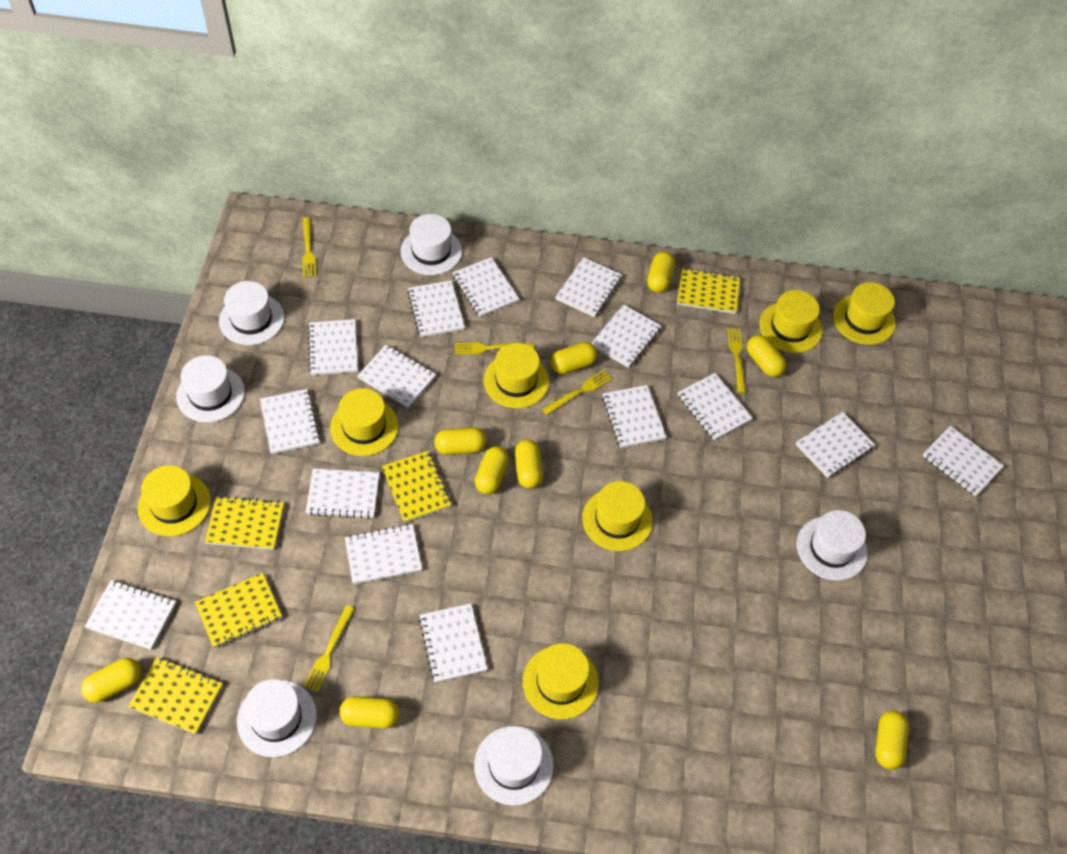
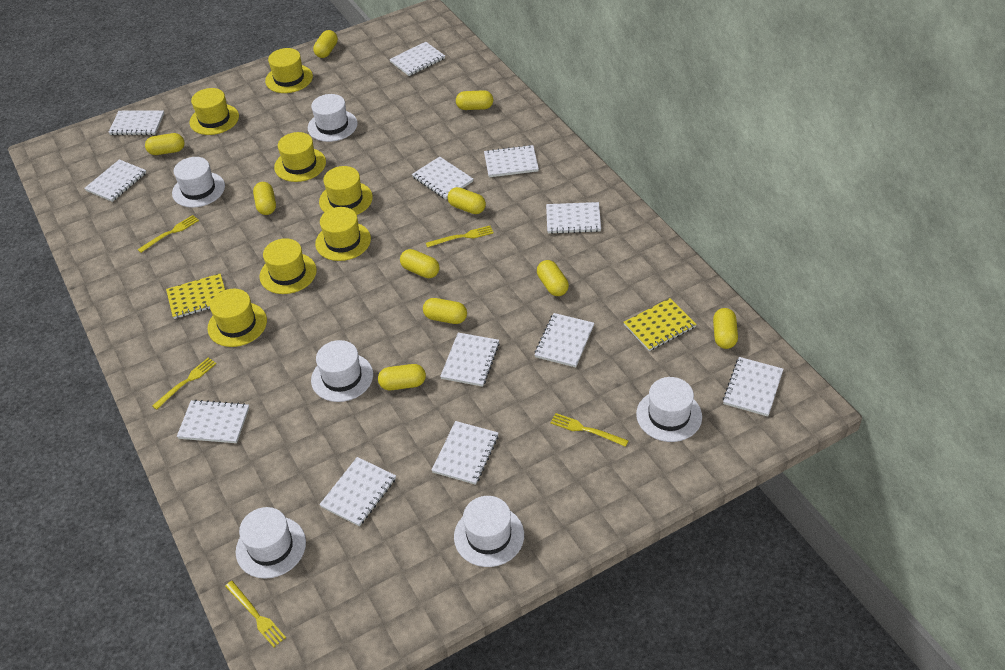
white notebook: 15 -> 12
yellow capsule: 9 -> 10
yellow notebook: 5 -> 2

